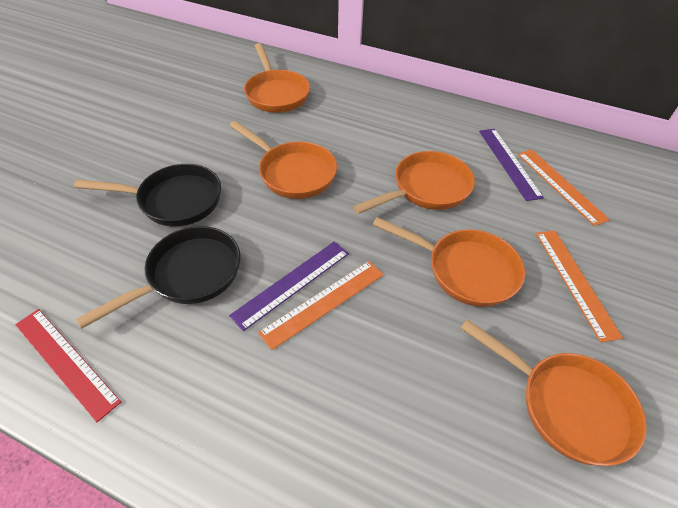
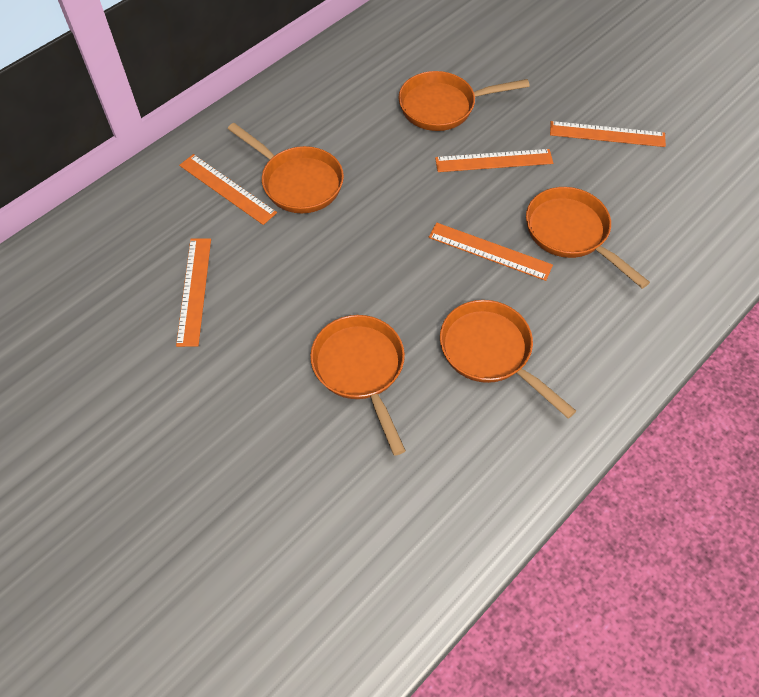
black pan: 2 -> 0
orange ruler: 3 -> 5
purple ruler: 2 -> 0
red ruler: 1 -> 0

